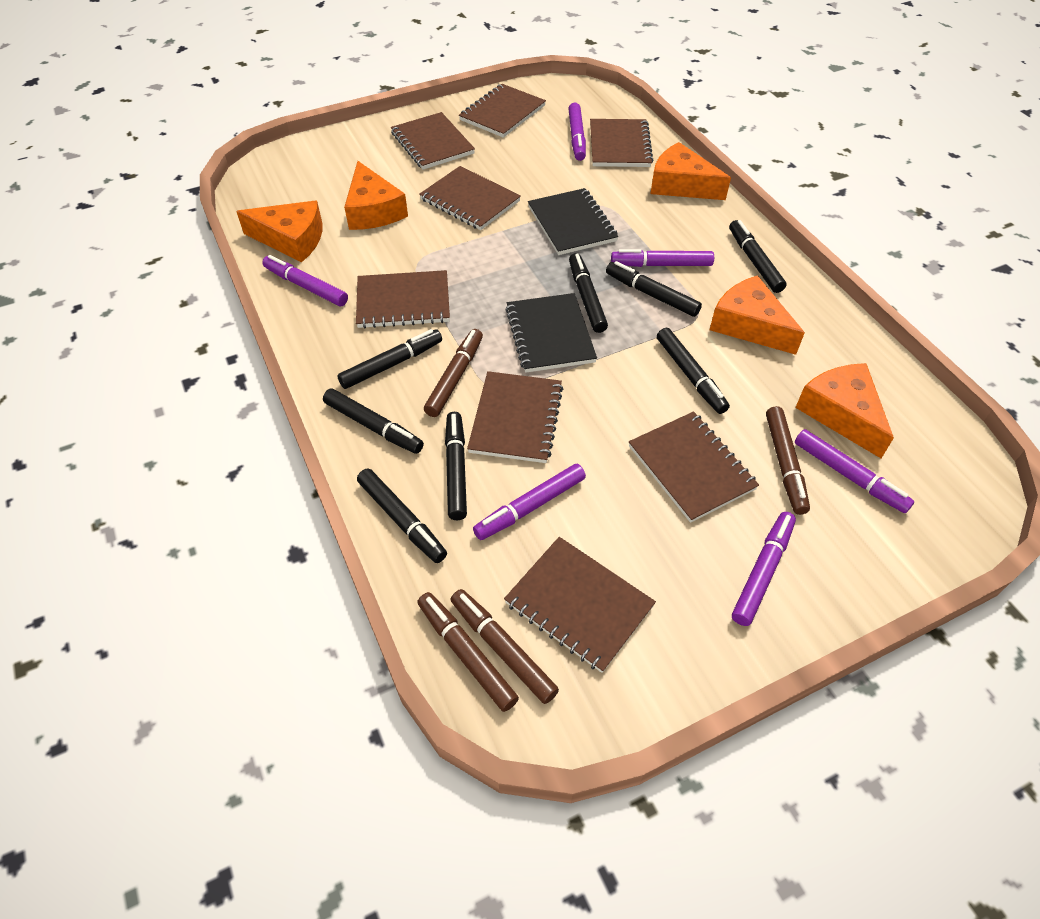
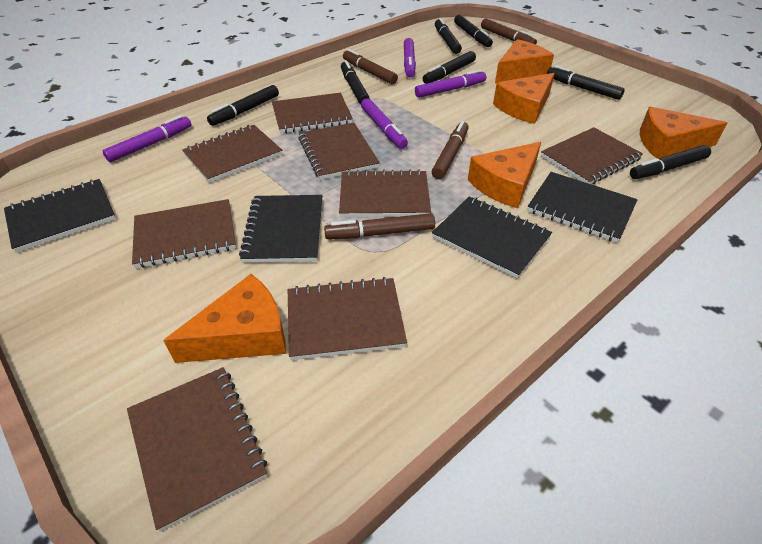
black marker: 8 -> 7
black notebook: 2 -> 4
purple marker: 6 -> 4

